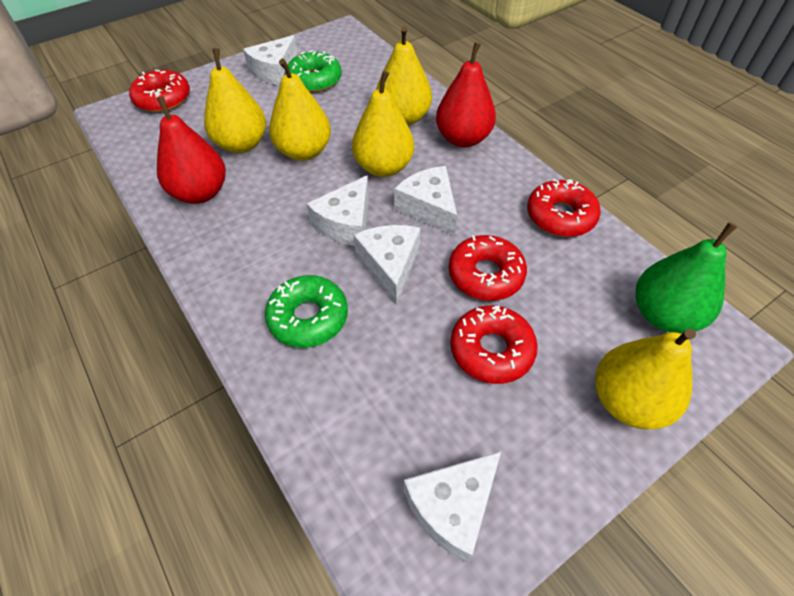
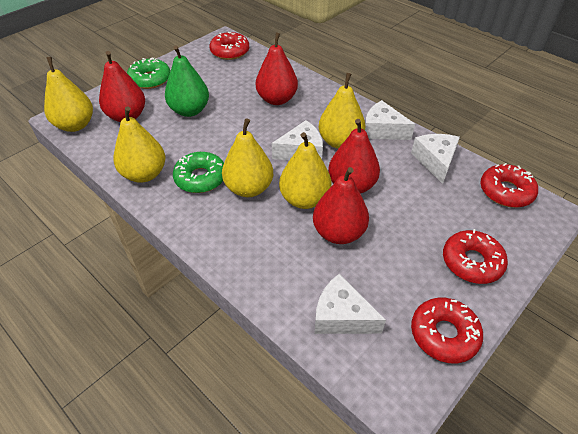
red pear: 2 -> 4
white cheese: 5 -> 4

